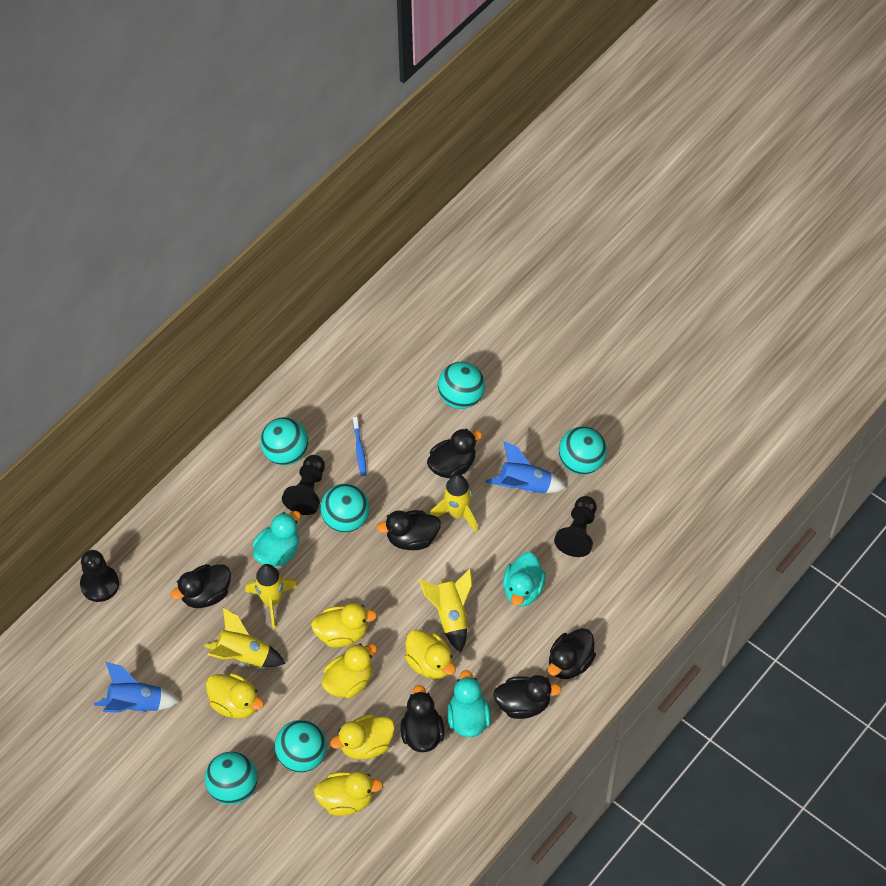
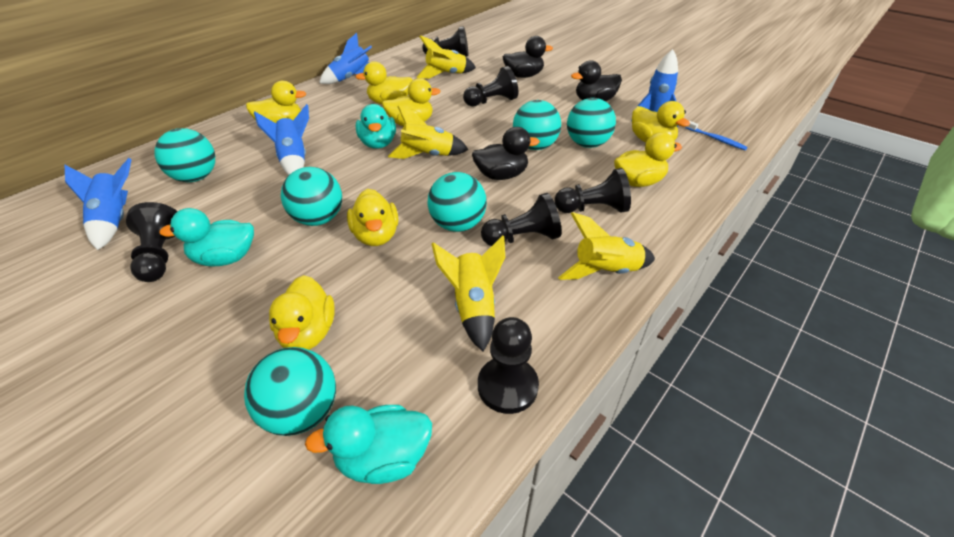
black duck: 6 -> 3
black pawn: 3 -> 6
blue rocket: 2 -> 4
yellow duck: 6 -> 7

